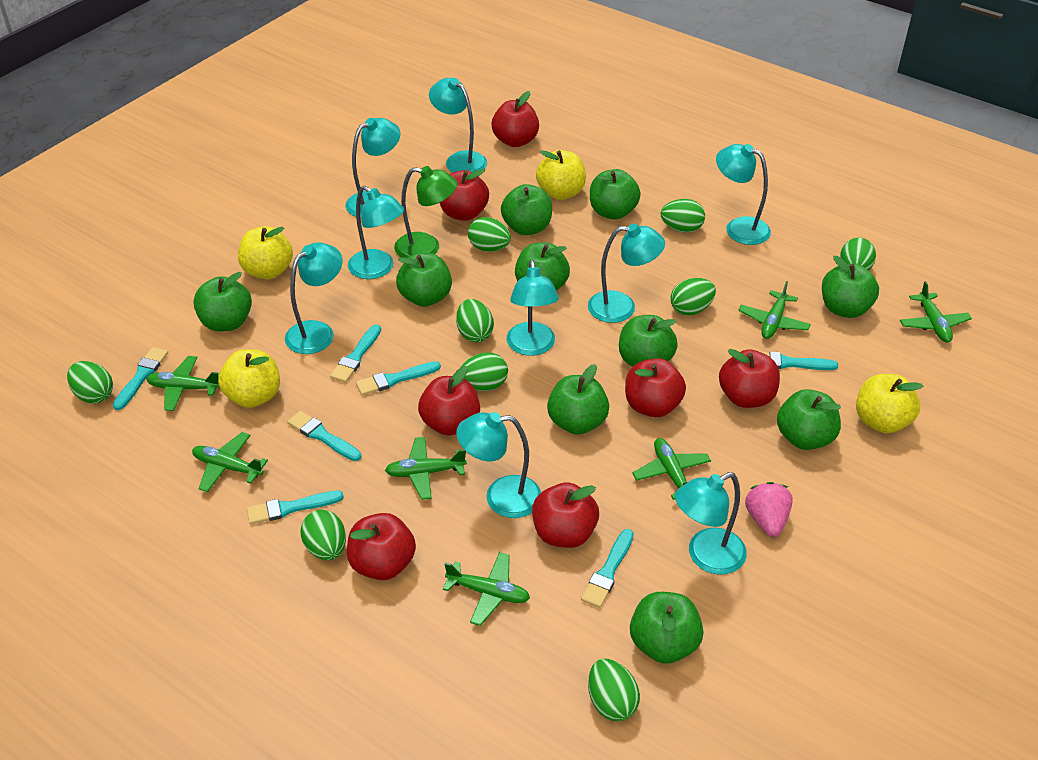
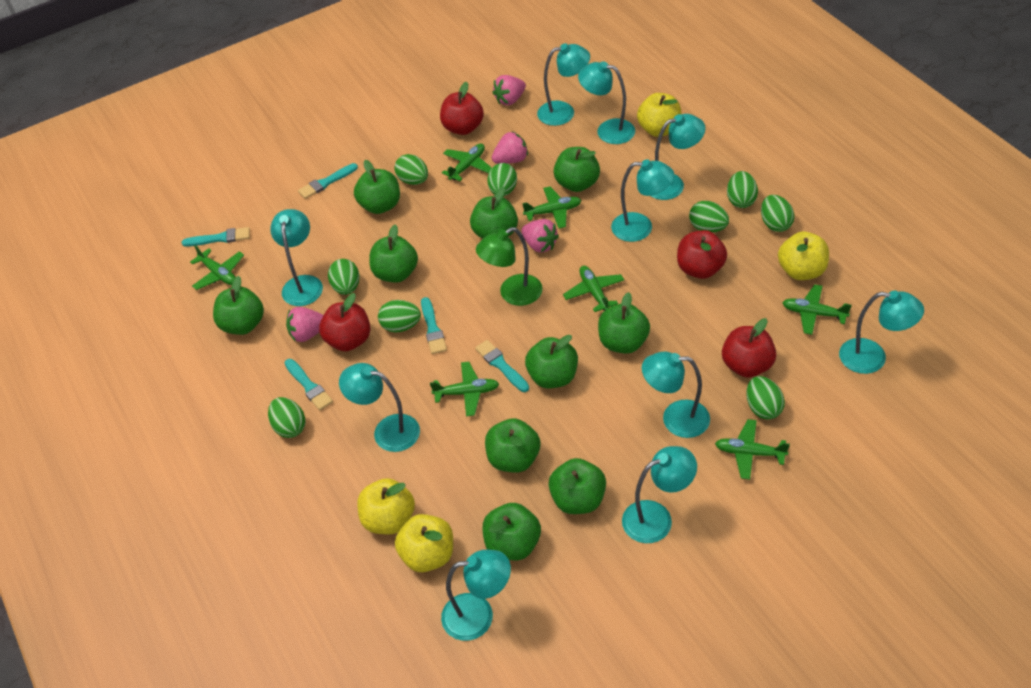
pink strawberry: 1 -> 4
red apple: 7 -> 4
turquoise brush: 7 -> 5
turquoise lamp: 9 -> 10

